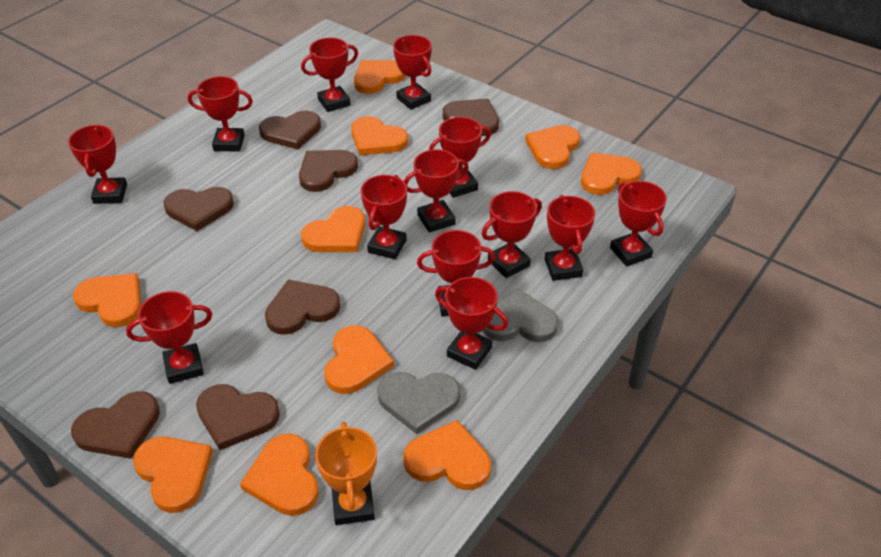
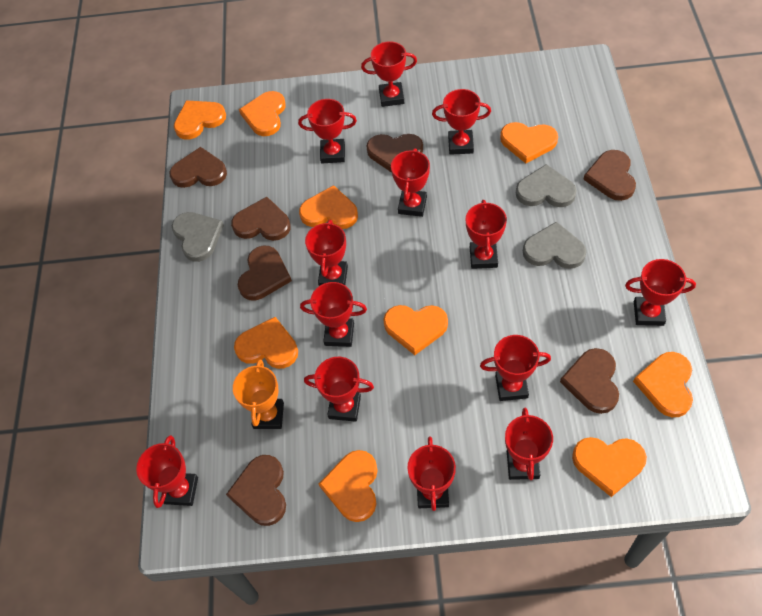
grey heart: 2 -> 3
orange heart: 10 -> 9

